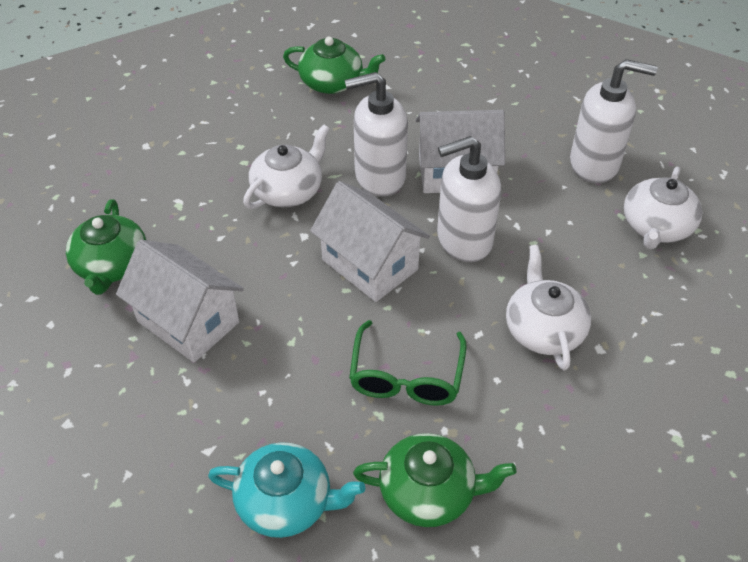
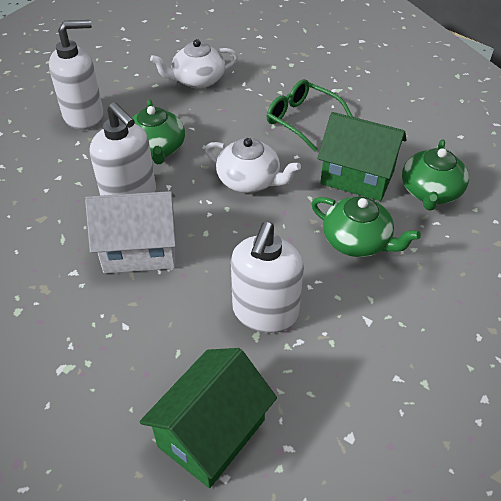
green house: 0 -> 2
turquoise teapot: 1 -> 0
white house: 3 -> 1
white teapot: 3 -> 2

